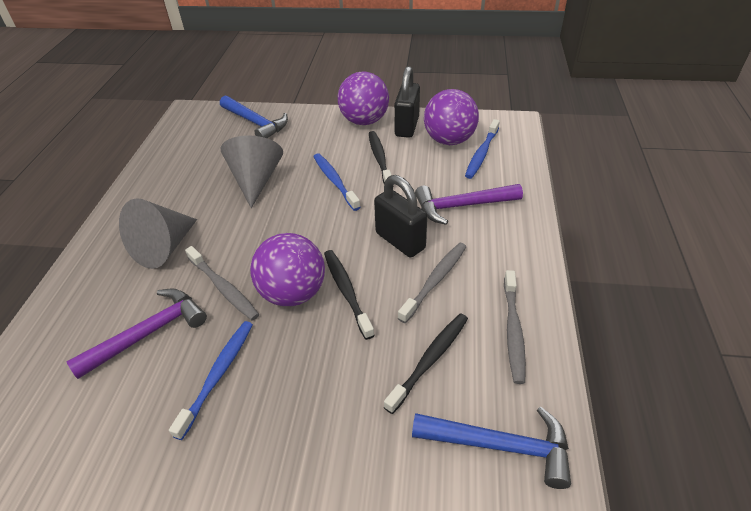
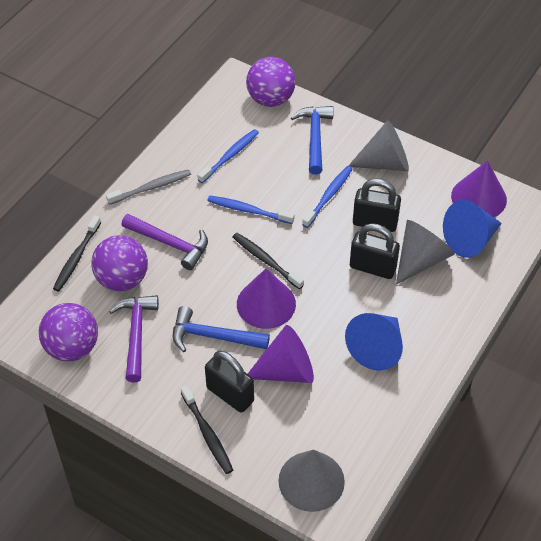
black padlock: 2 -> 3
blue cone: 0 -> 2
grey cone: 2 -> 3
grey toothbrush: 3 -> 1
purple cone: 0 -> 3

